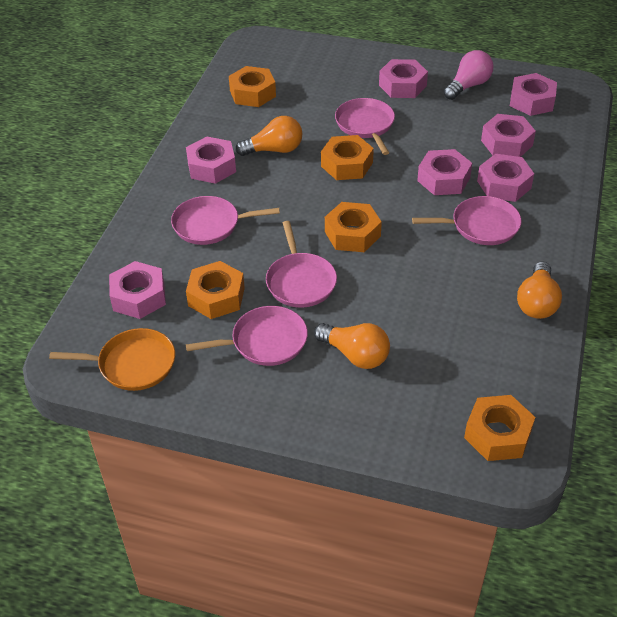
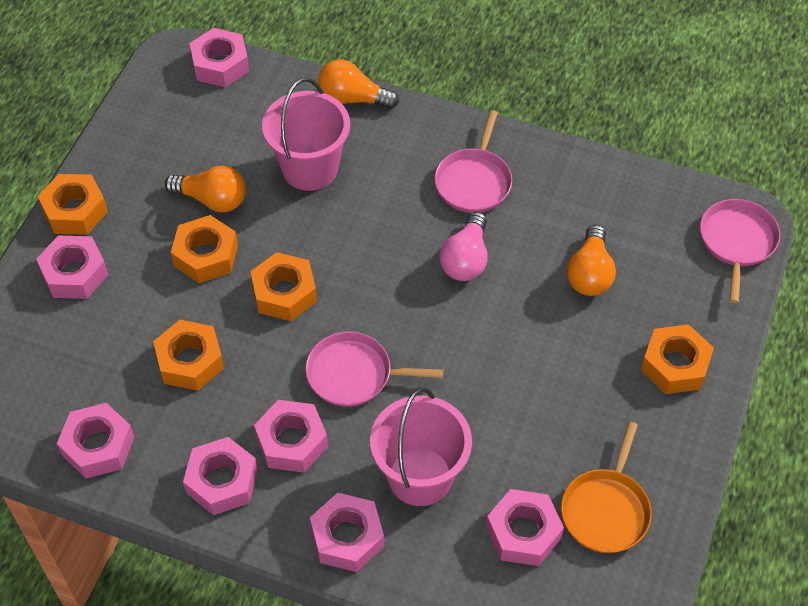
pink bucket: 0 -> 2
pink pan: 5 -> 3

